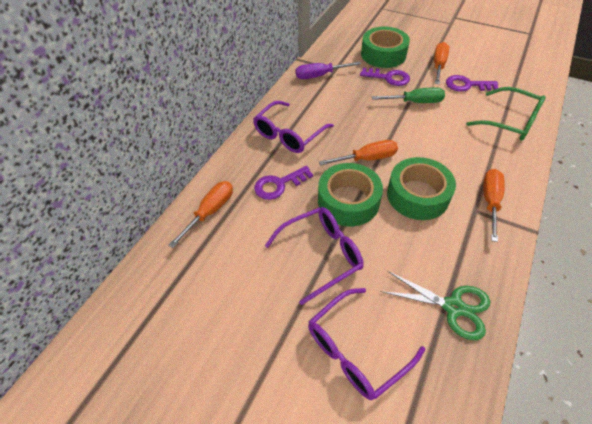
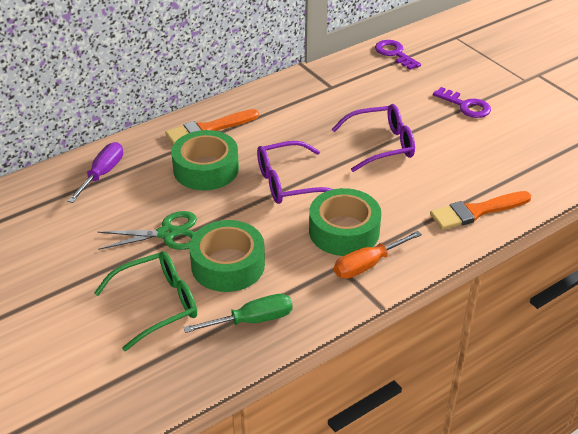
orange brush: 0 -> 2
orange screwdriver: 4 -> 1
purple glasses: 3 -> 2
purple key: 3 -> 2

